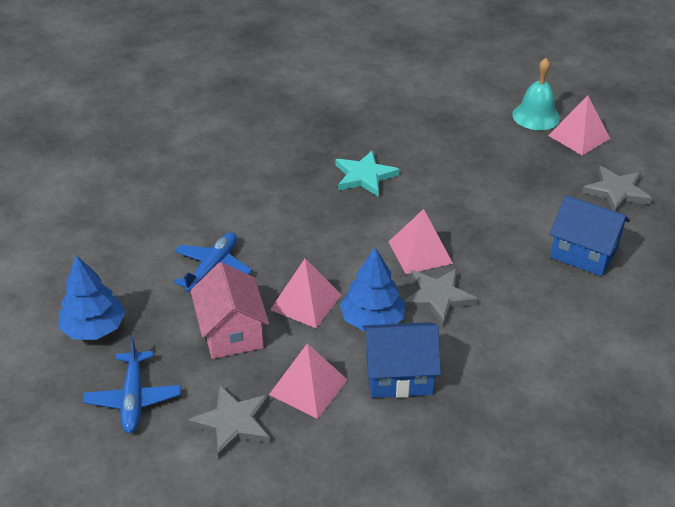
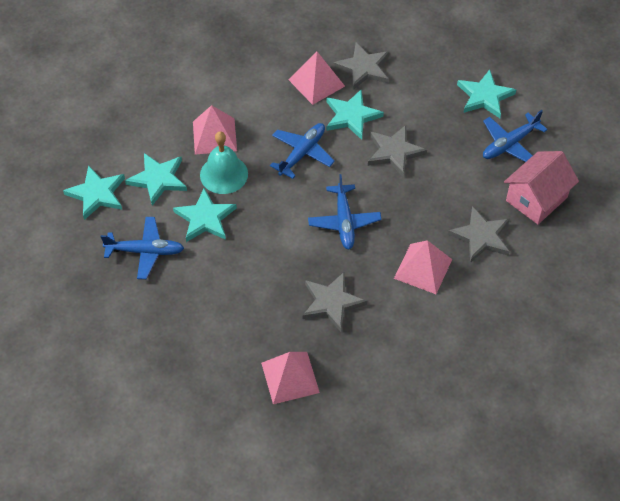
blue house: 2 -> 0
blue plane: 2 -> 4
blue tree: 2 -> 0
grey star: 3 -> 4
turquoise star: 1 -> 5

